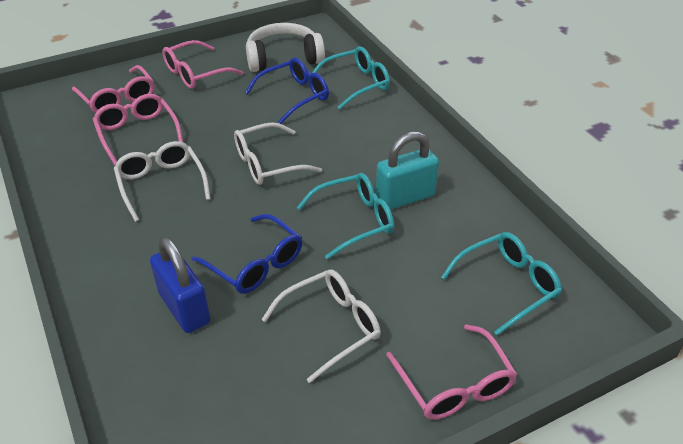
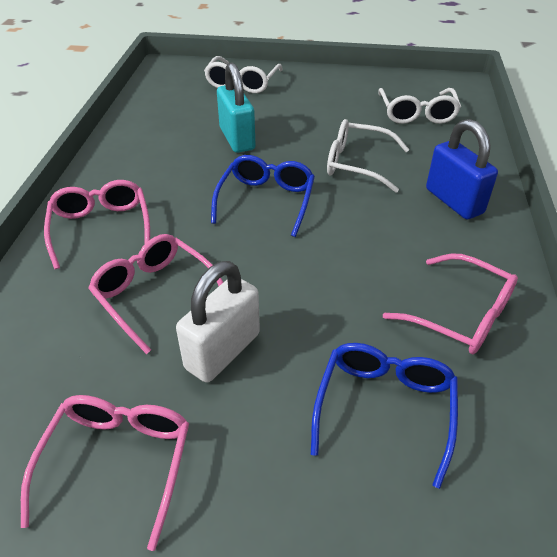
turquoise glasses: 3 -> 0
white headphones: 1 -> 0
white padlock: 0 -> 1

